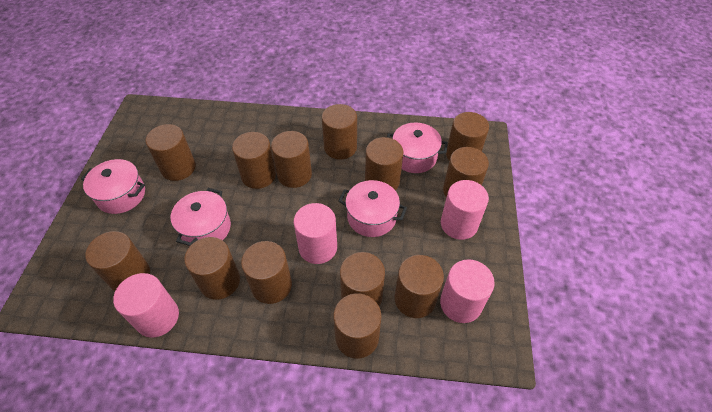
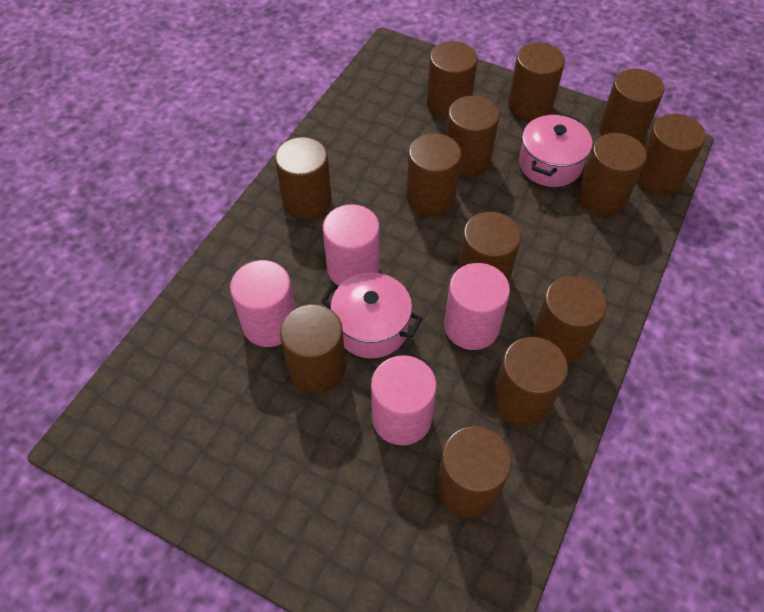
pink pot: 4 -> 2

